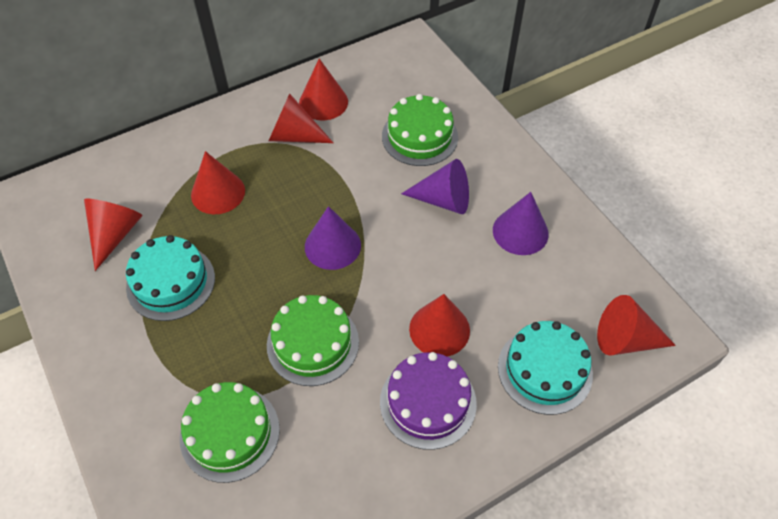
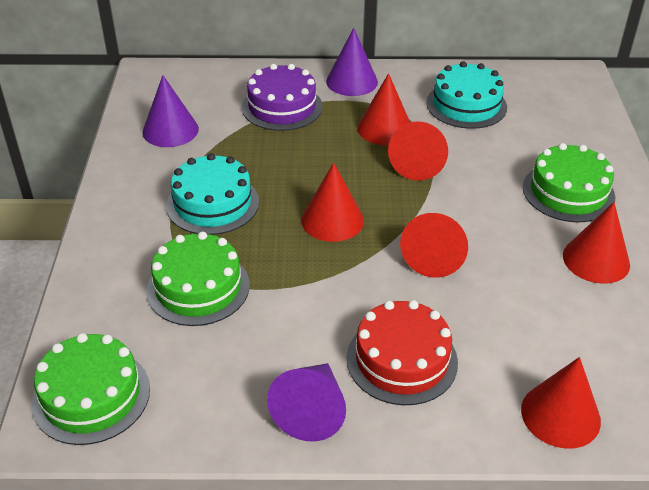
red cake: 0 -> 1

